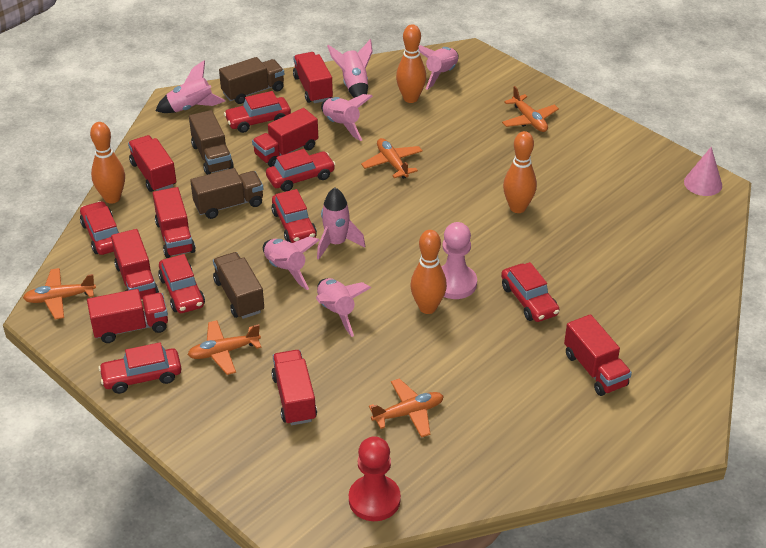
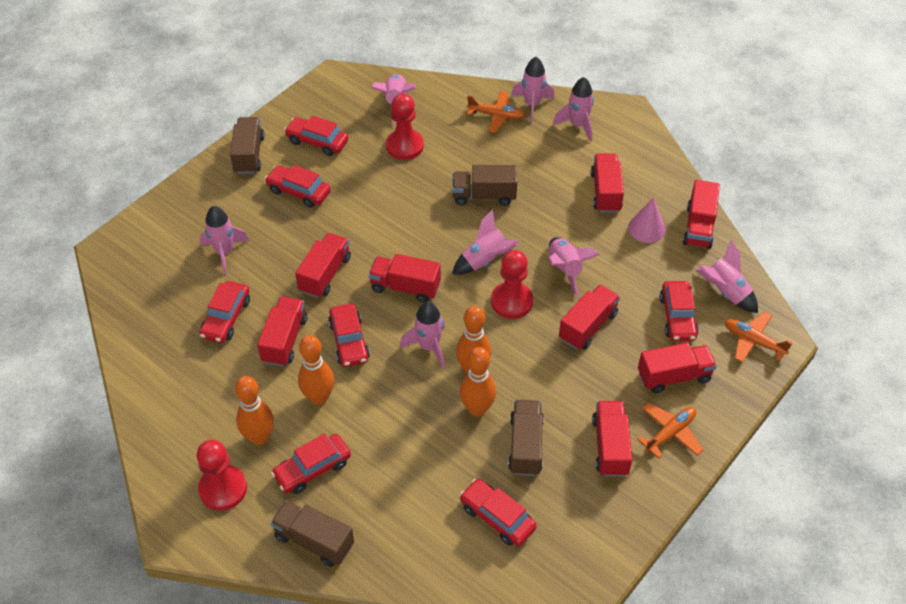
orange plane: 5 -> 3
pink pawn: 1 -> 0
pink rocket: 7 -> 8
red pawn: 1 -> 3

